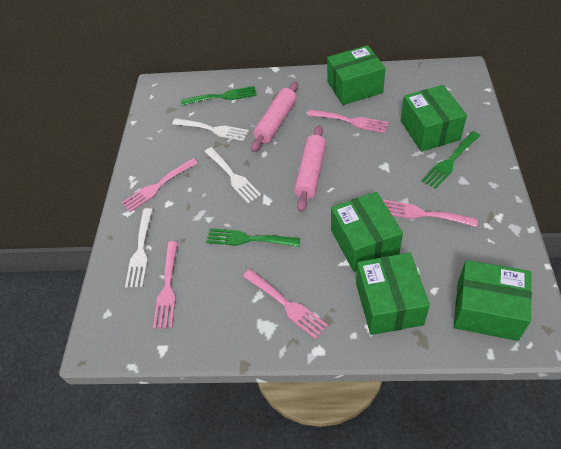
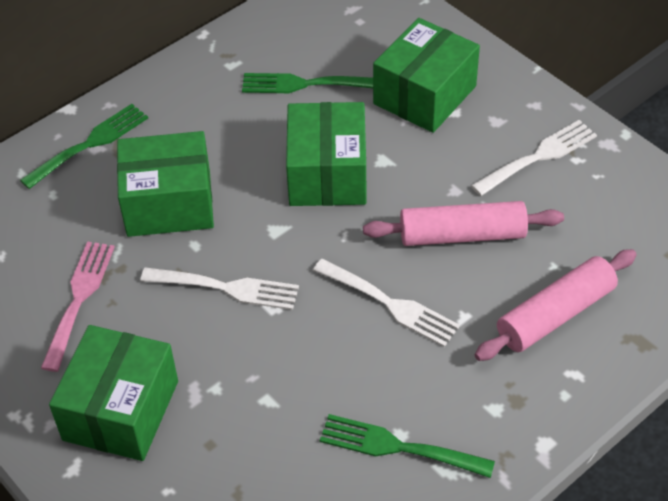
green box: 5 -> 4
pink fork: 5 -> 1

